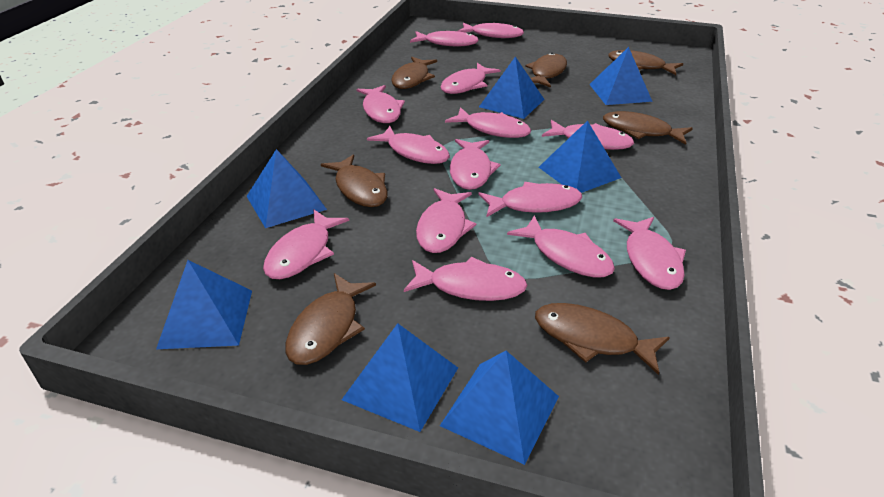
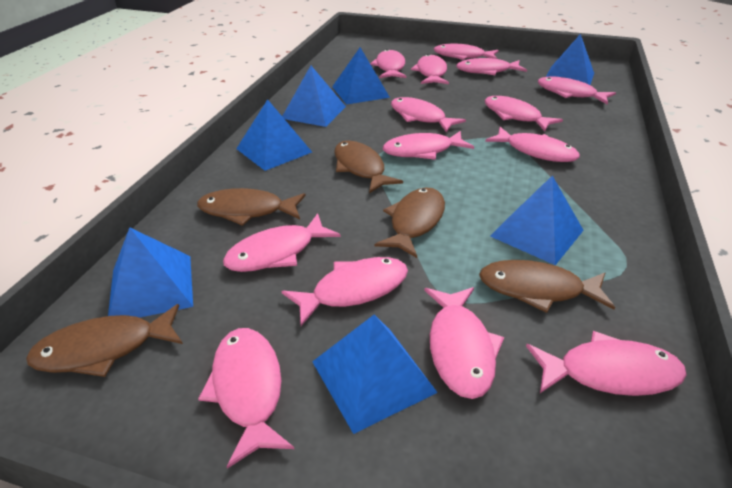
brown fish: 7 -> 5

